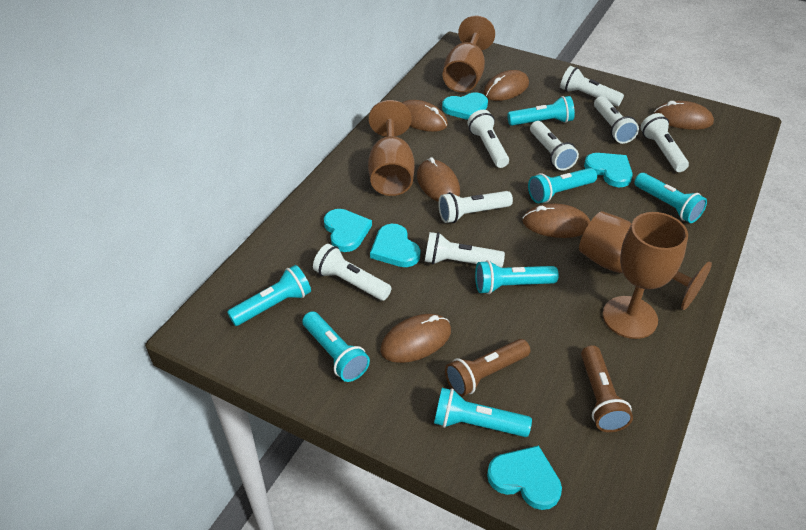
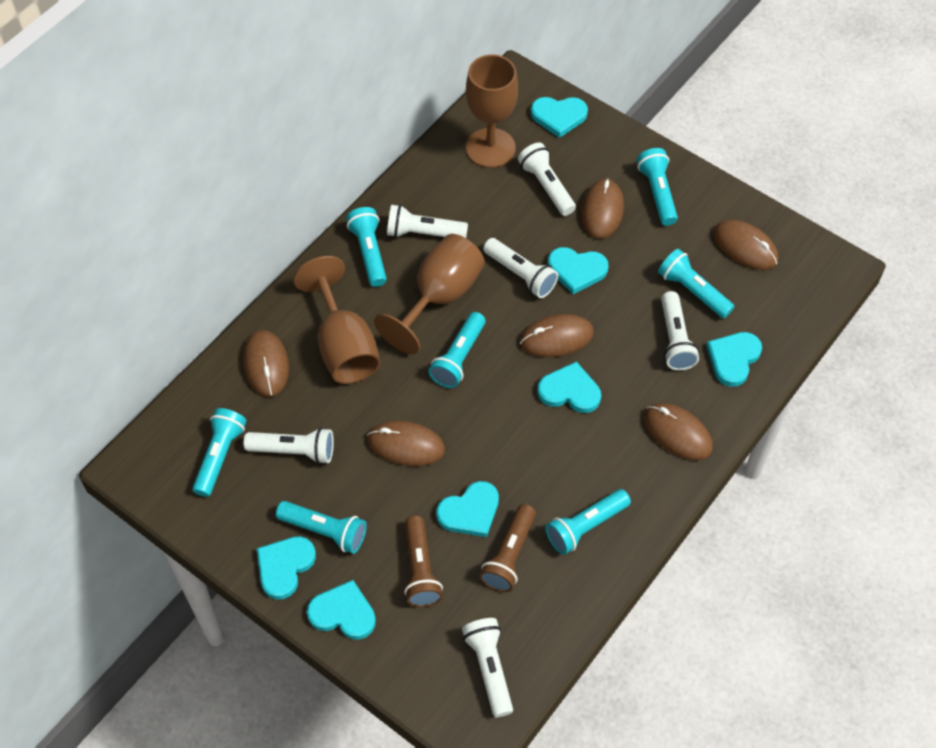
brown goblet: 4 -> 3
turquoise heart: 5 -> 7
white flashlight: 8 -> 6

